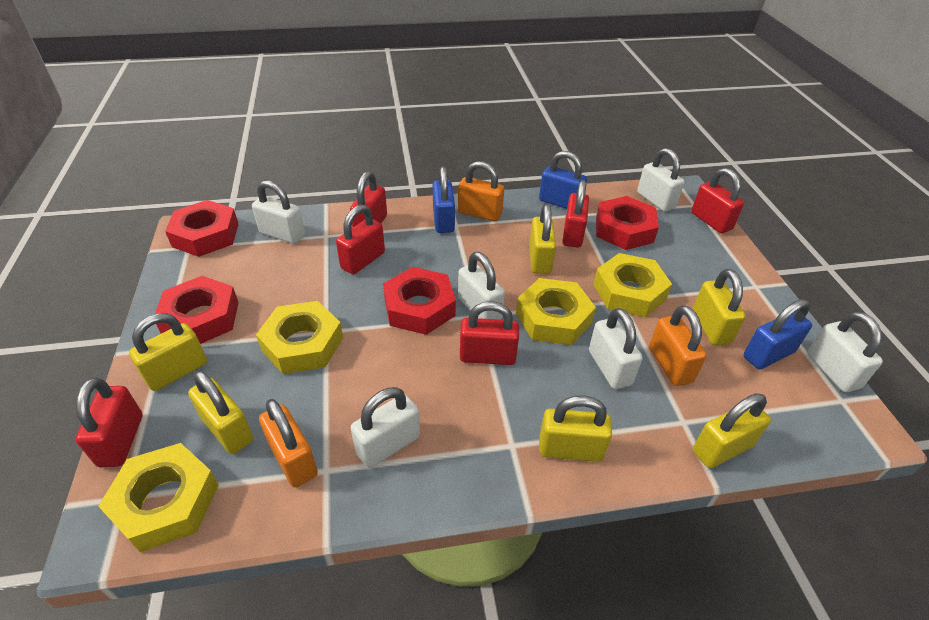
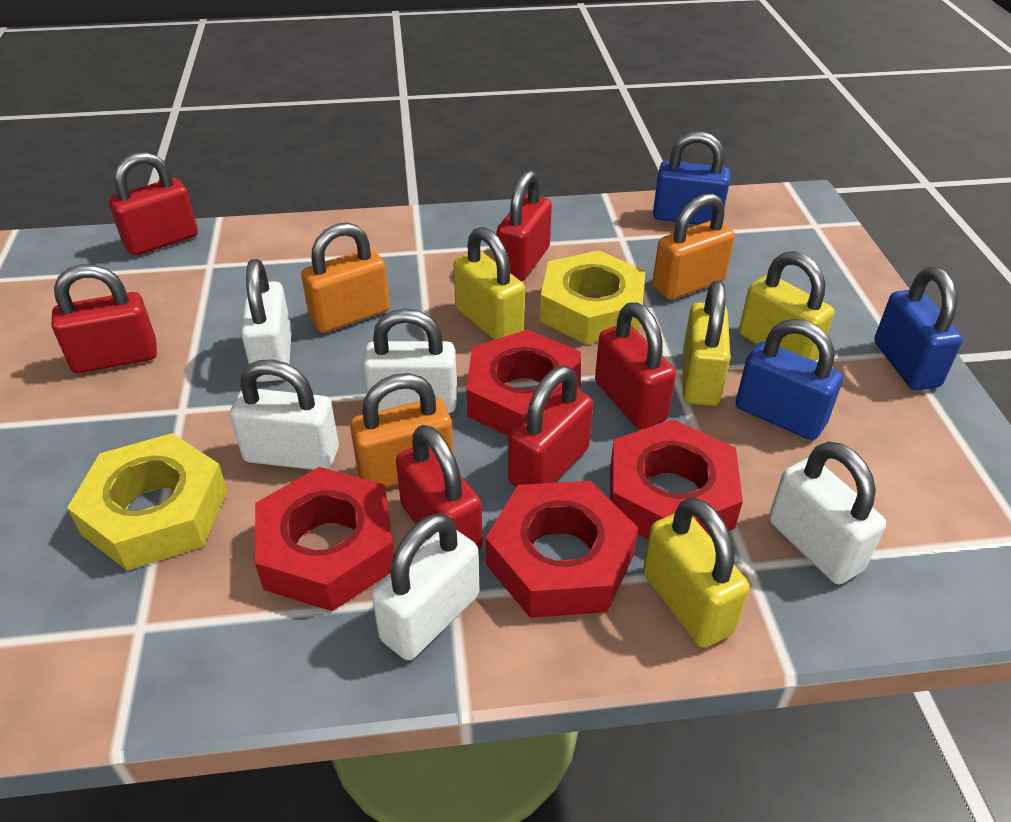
white padlock: 6 -> 5
yellow nut: 4 -> 2
yellow padlock: 6 -> 4

